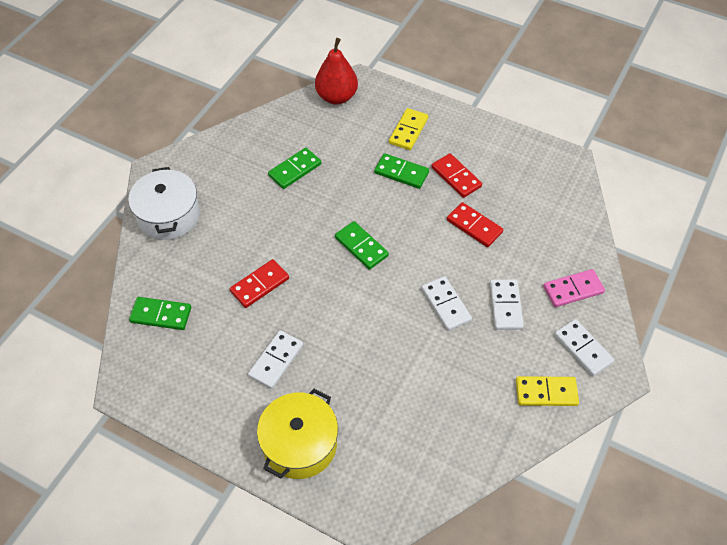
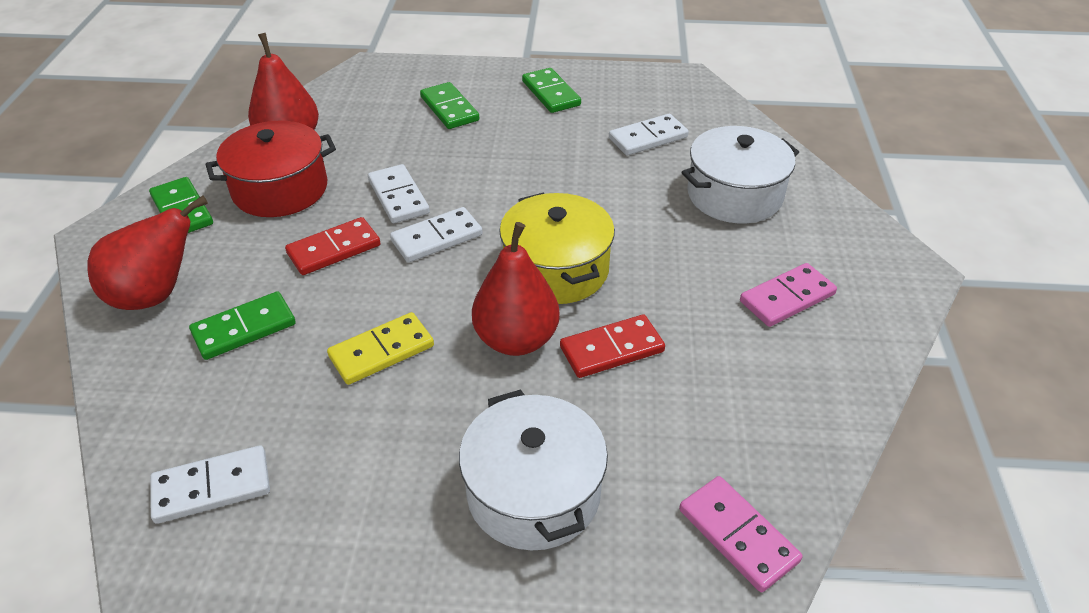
pink domino: 1 -> 2
red domino: 3 -> 2
red pear: 1 -> 3
red pot: 0 -> 1
white pot: 1 -> 2
yellow domino: 2 -> 1

